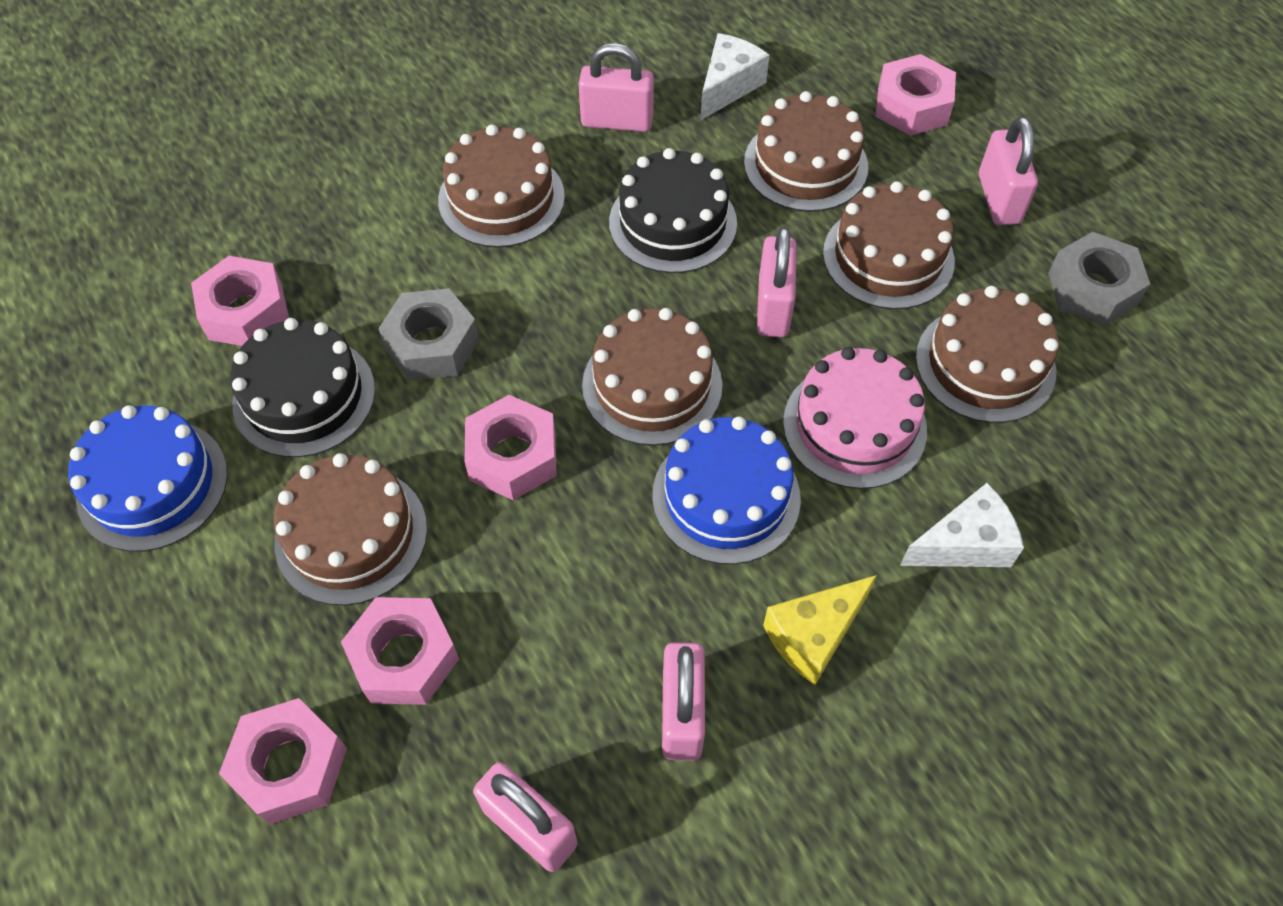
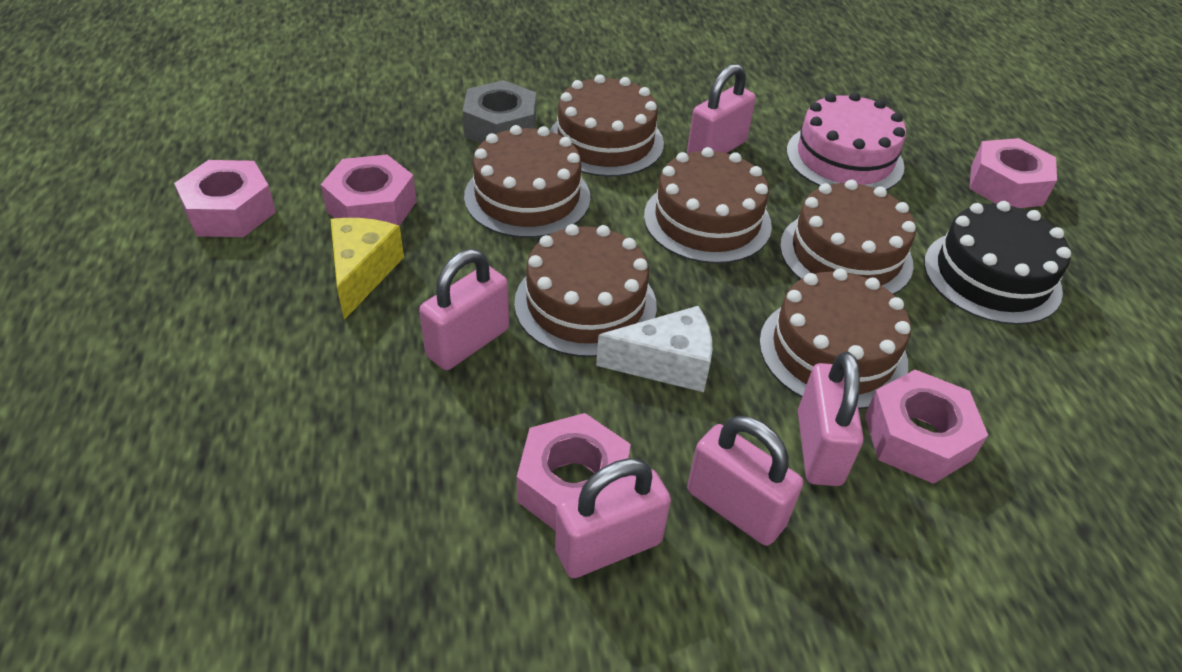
black cake: 2 -> 1
blue cake: 2 -> 0
grey nut: 2 -> 1
white cheese: 2 -> 1

